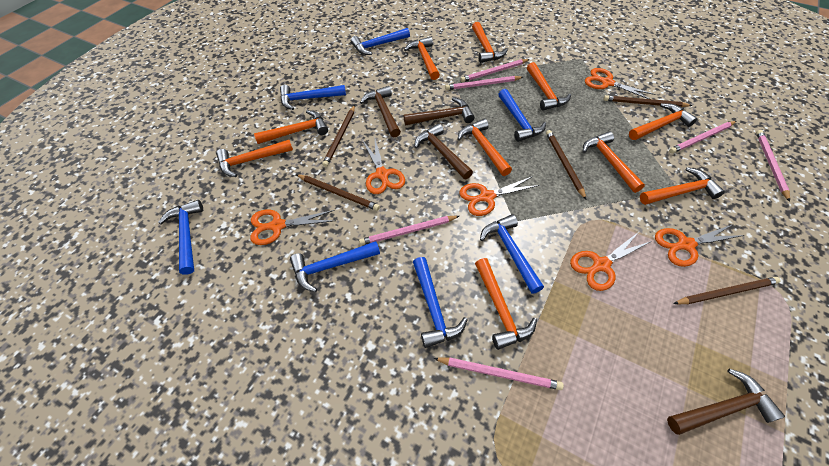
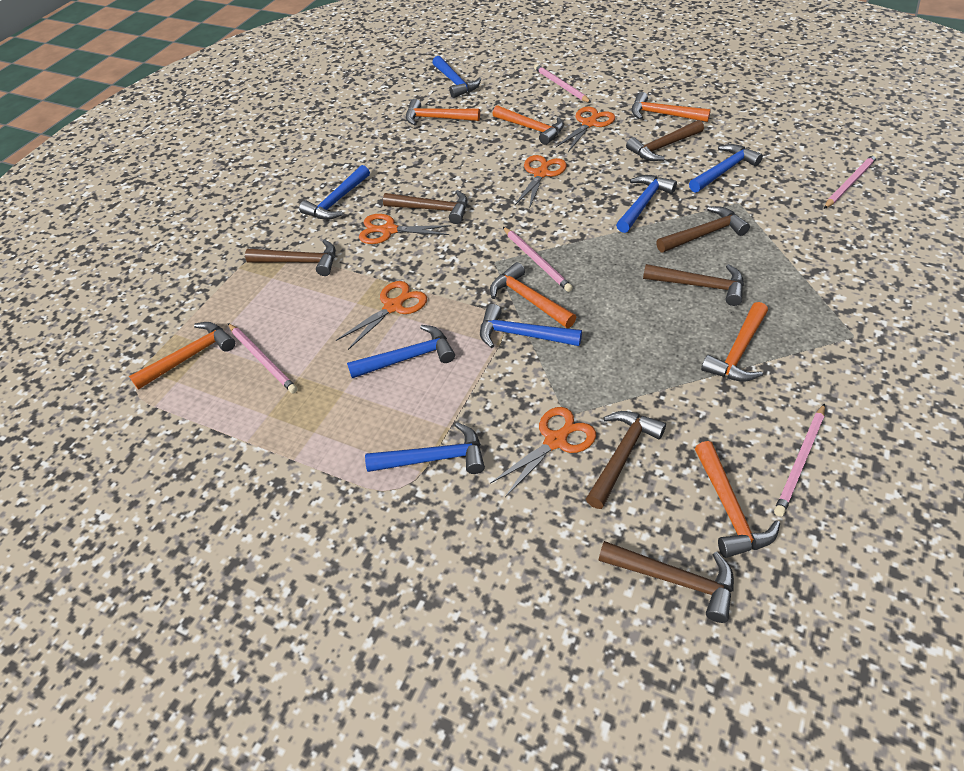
brown hammer: 4 -> 7
brown pencil: 5 -> 0
orange hammer: 10 -> 7
orange scissors: 6 -> 5
pink pencil: 6 -> 5

